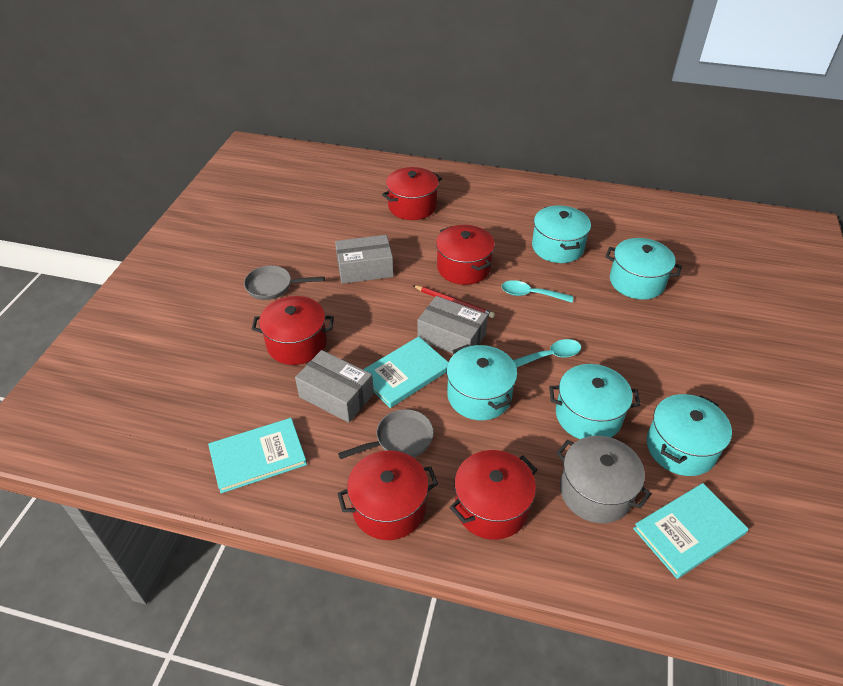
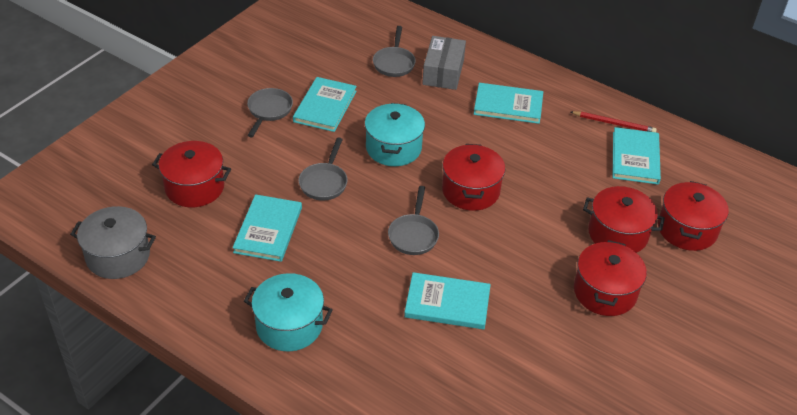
grey box: 3 -> 1
grey pan: 2 -> 4
turquoise book: 3 -> 5
turquoise pot: 5 -> 2
turquoise spoon: 2 -> 0

